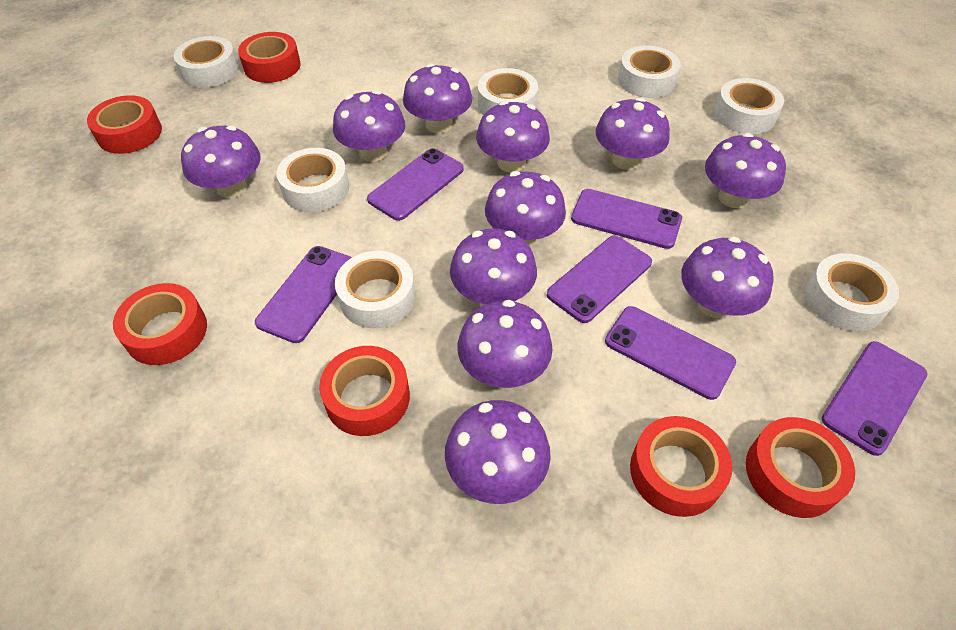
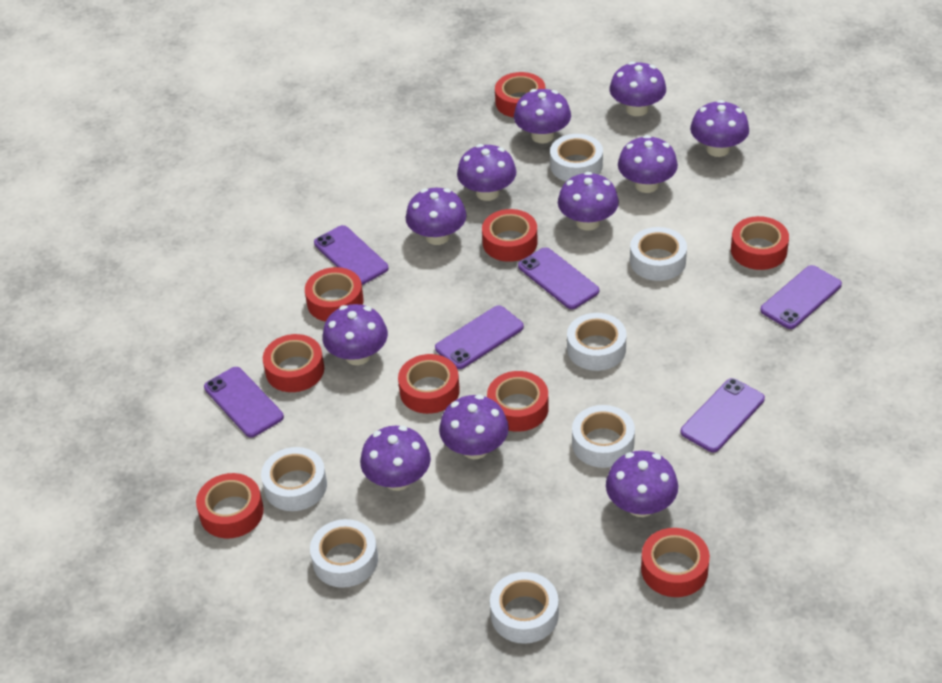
red tape: 6 -> 9

